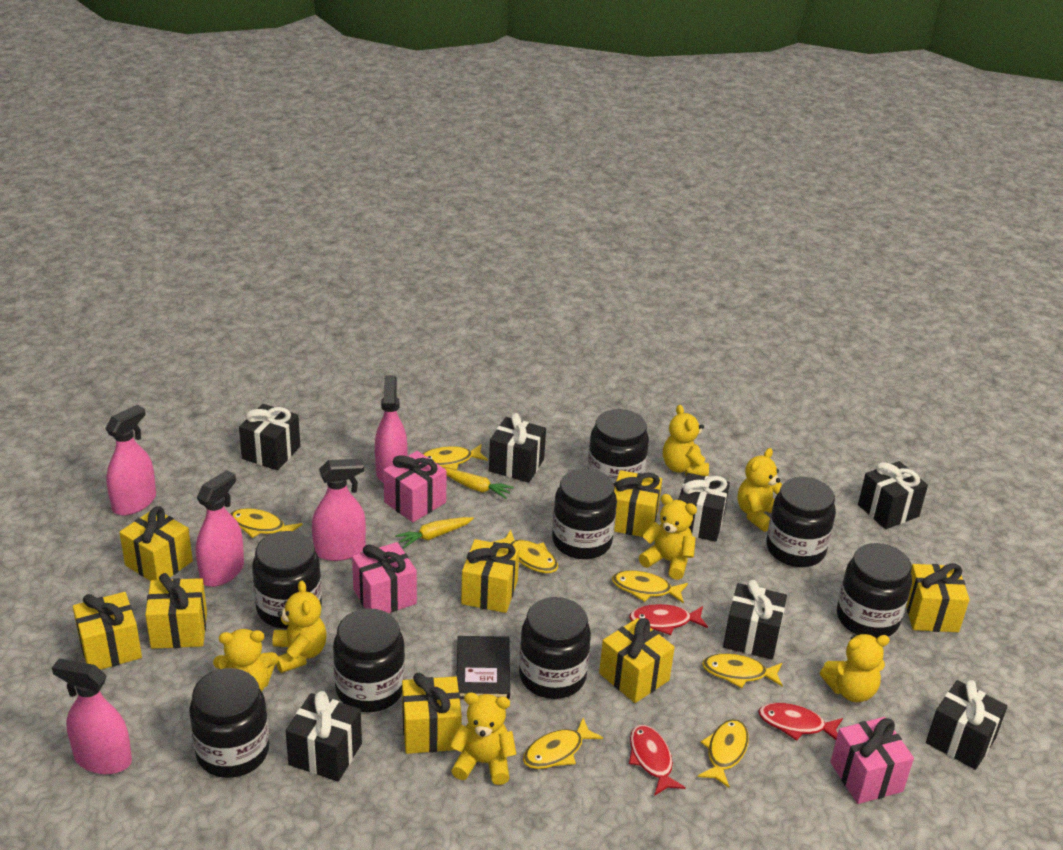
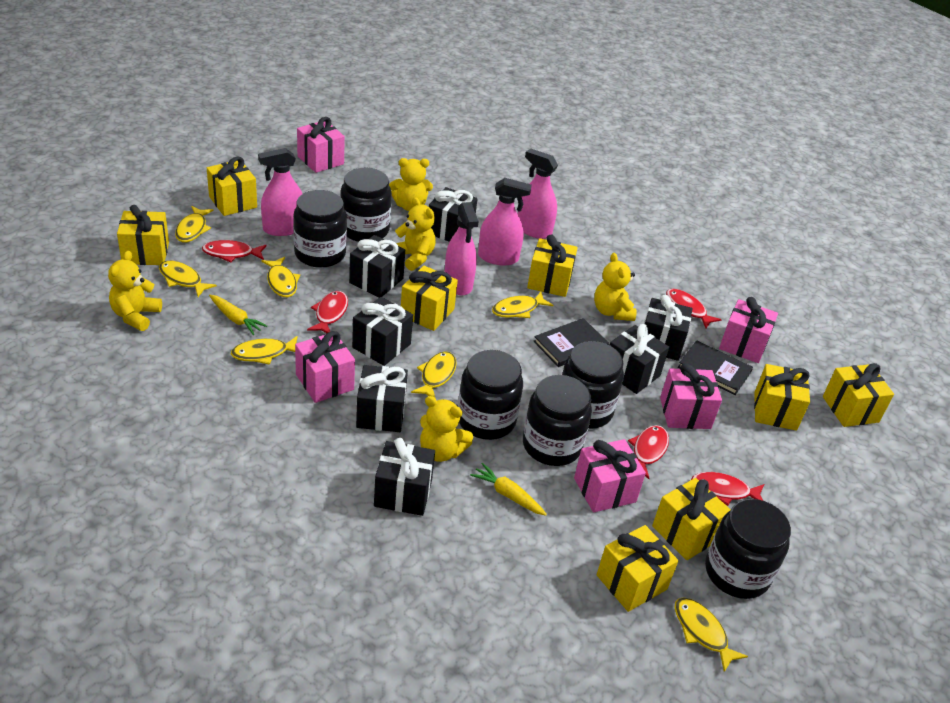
black book: 1 -> 2
black jar: 8 -> 6
pink gift: 3 -> 5
pink spray bottle: 5 -> 4
red fish: 3 -> 5
yellow teddy bear: 7 -> 5

